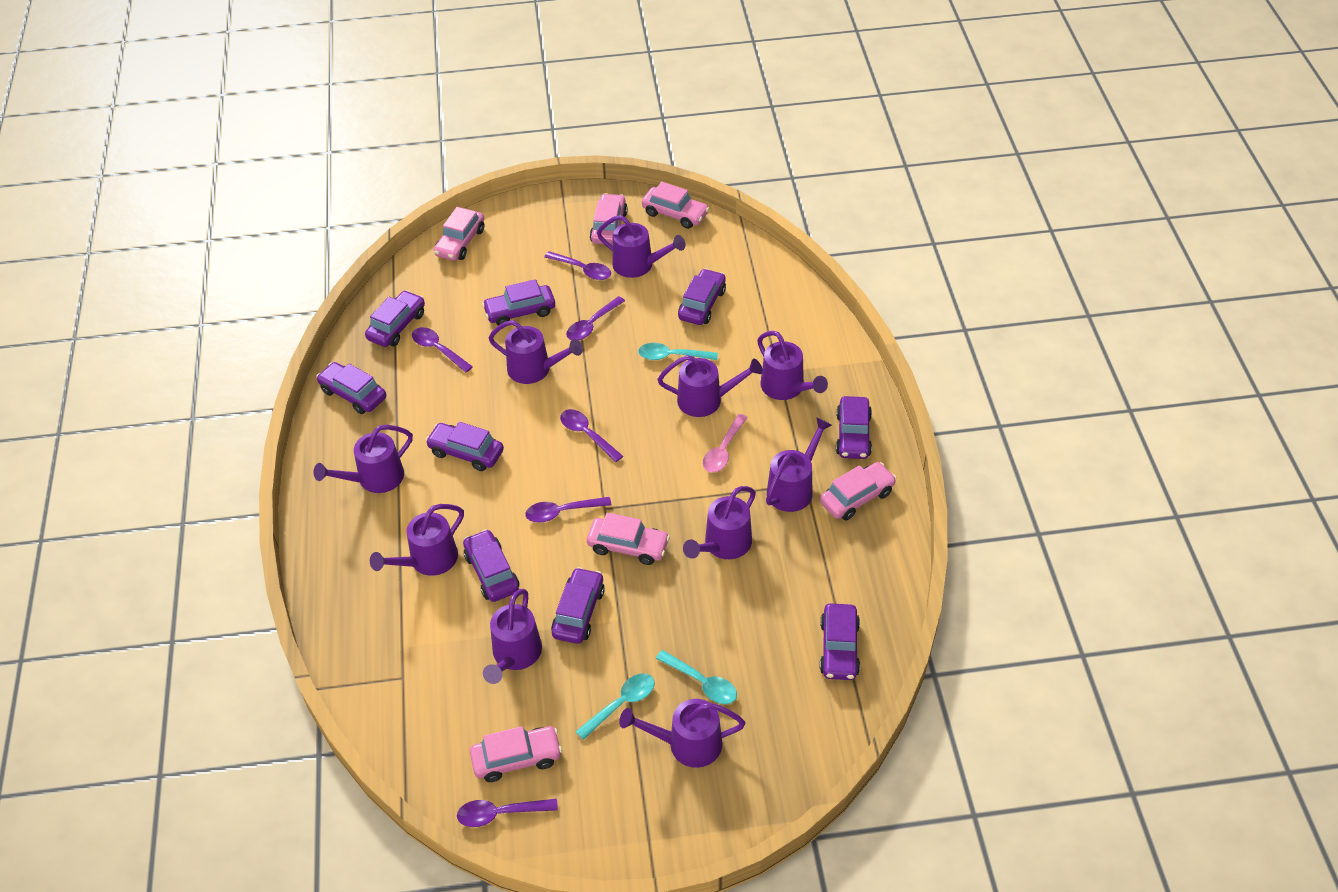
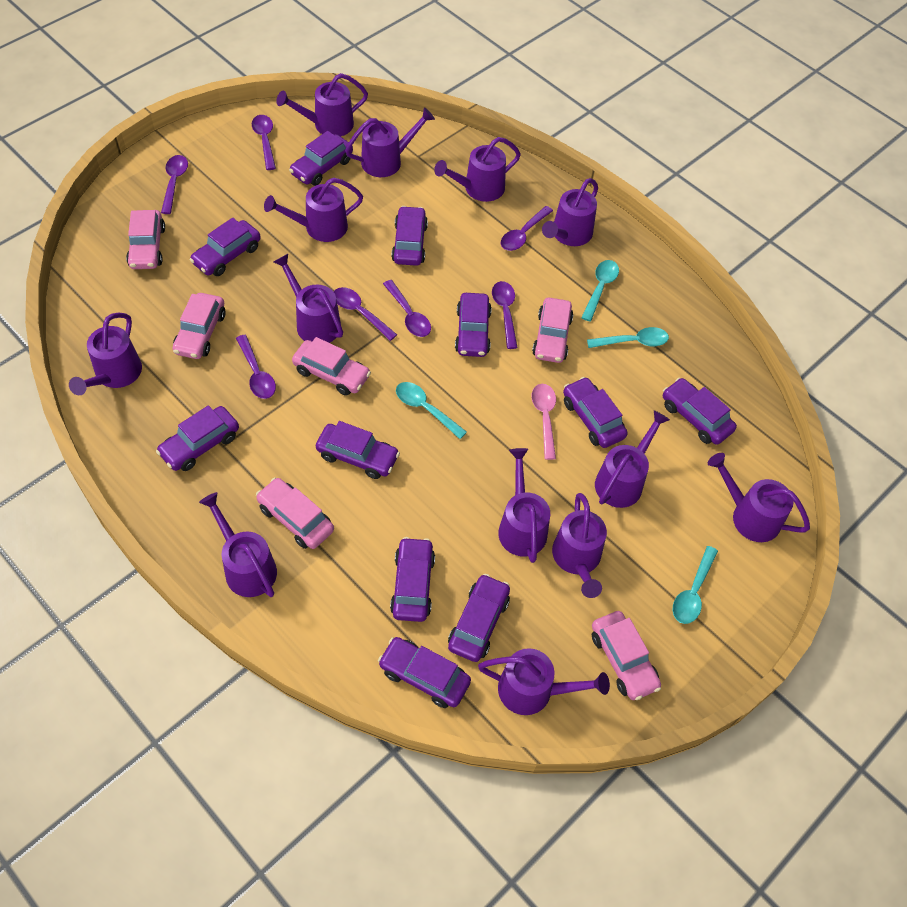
purple car: 9 -> 11
purple spoon: 6 -> 7
purple watering can: 10 -> 13
turquoise spoon: 3 -> 4

